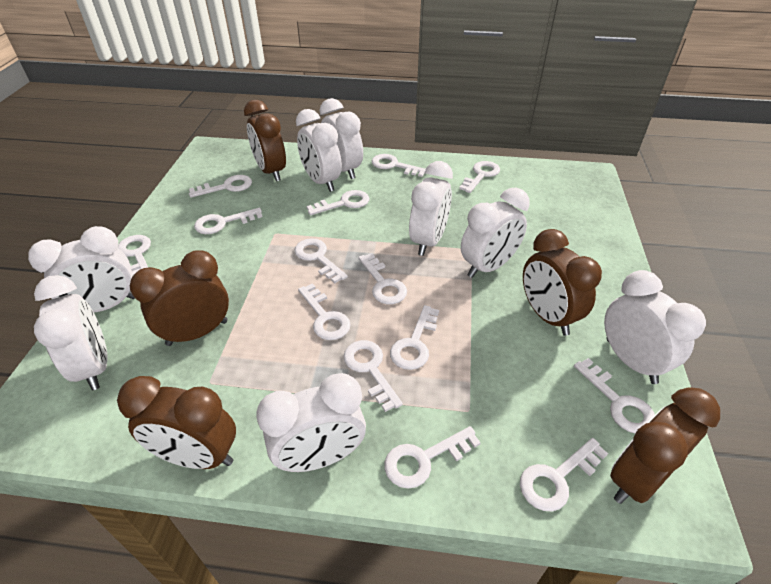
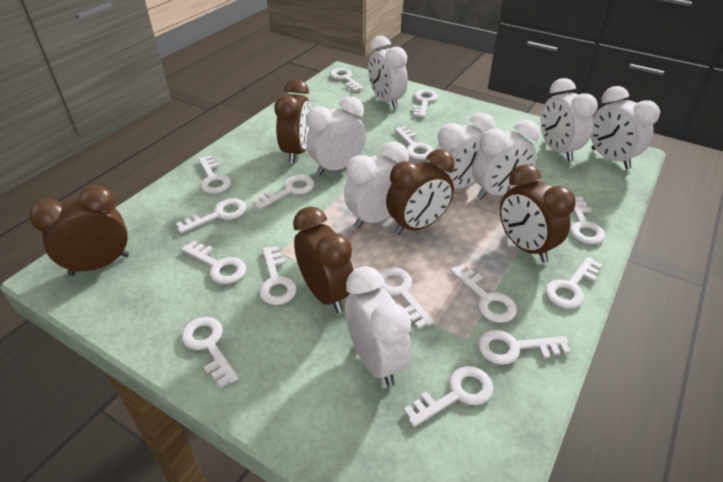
white key: 14 -> 15

